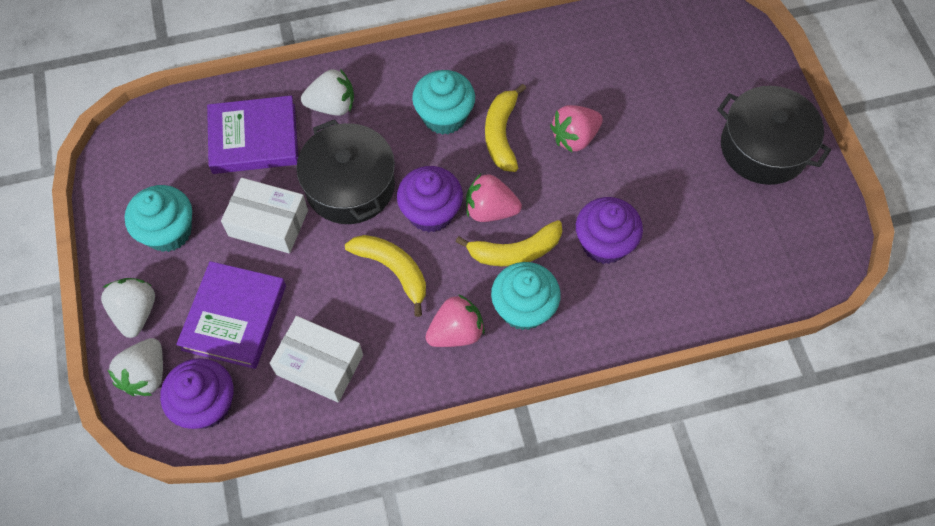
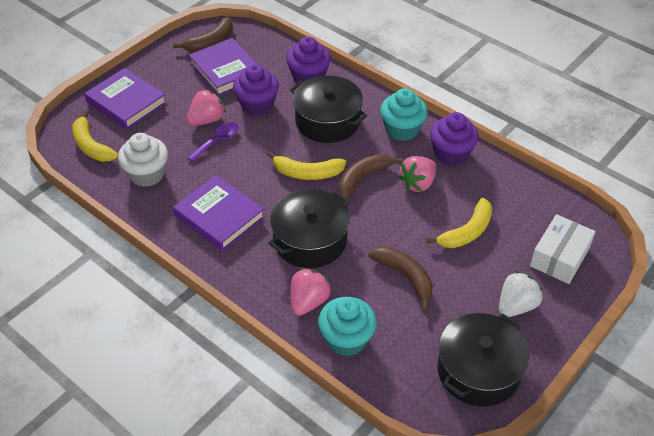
black pot: 2 -> 3
brown banana: 0 -> 3
purple book: 2 -> 3
purple spoon: 0 -> 1
turquoise cupcake: 3 -> 2
white box: 2 -> 1
white cupcake: 0 -> 1
white strawberry: 3 -> 1

